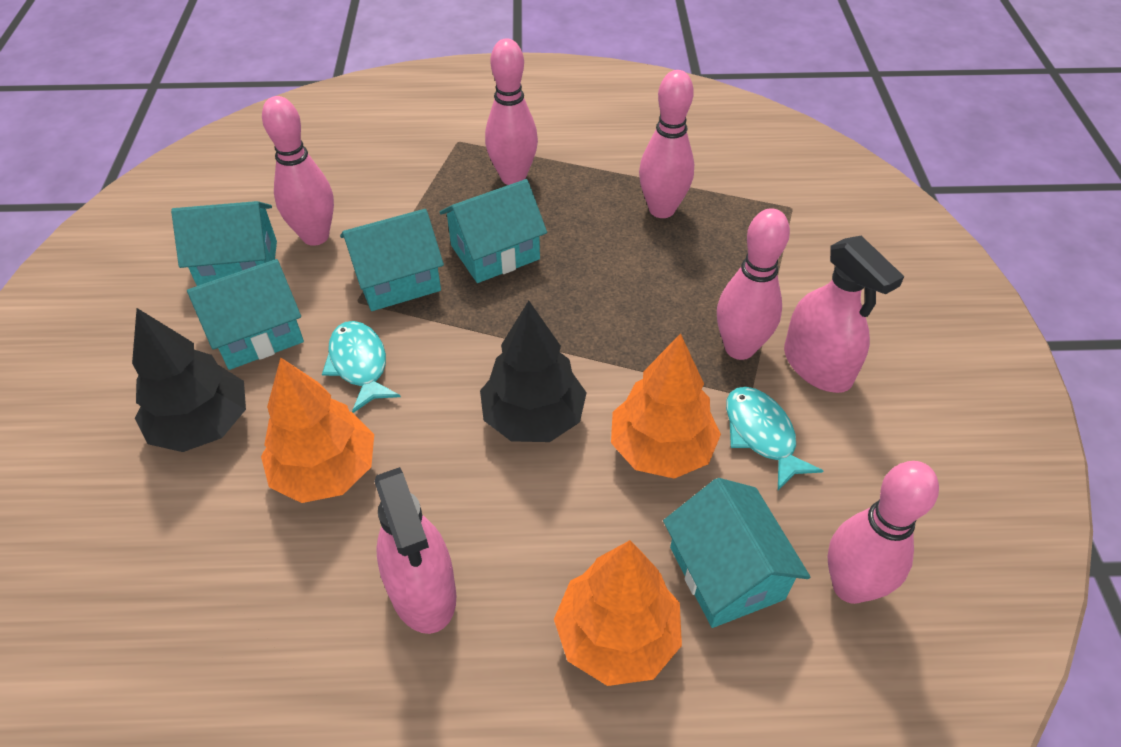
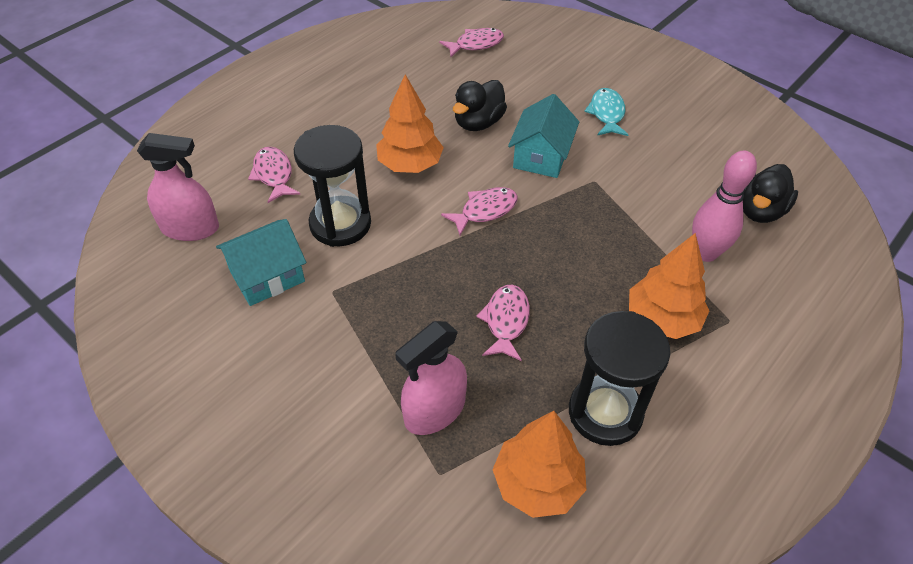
black duck: 0 -> 2
black hourglass: 0 -> 2
black tree: 2 -> 0
pink bowling pin: 5 -> 1
pink fish: 0 -> 4
turquoise fish: 2 -> 1
turquoise house: 5 -> 2

